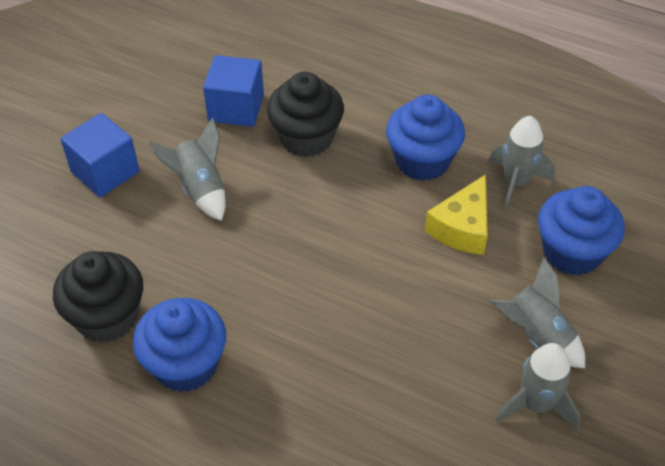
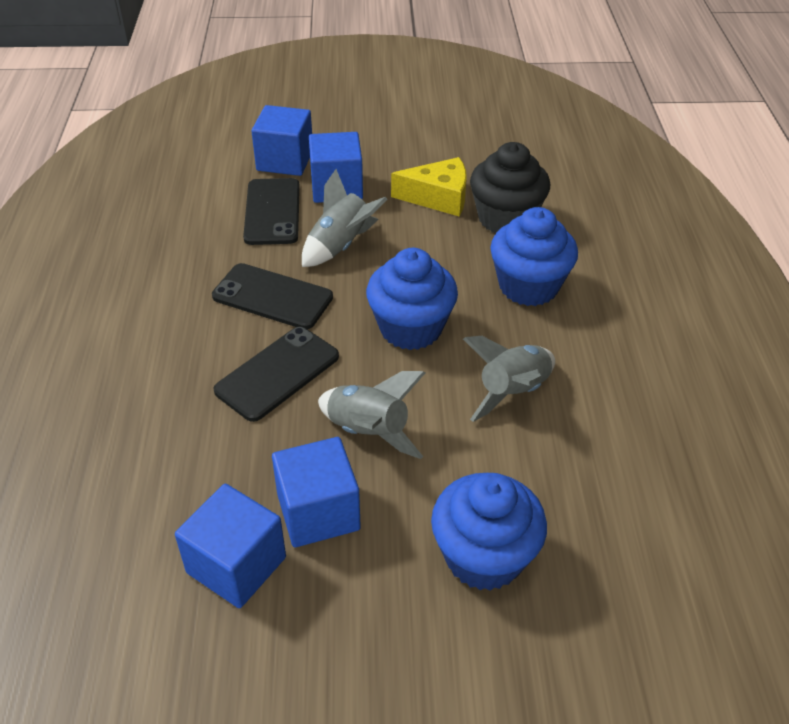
black cupcake: 2 -> 1
black phone: 0 -> 3
blue cube: 2 -> 4
grey rocket: 4 -> 3

